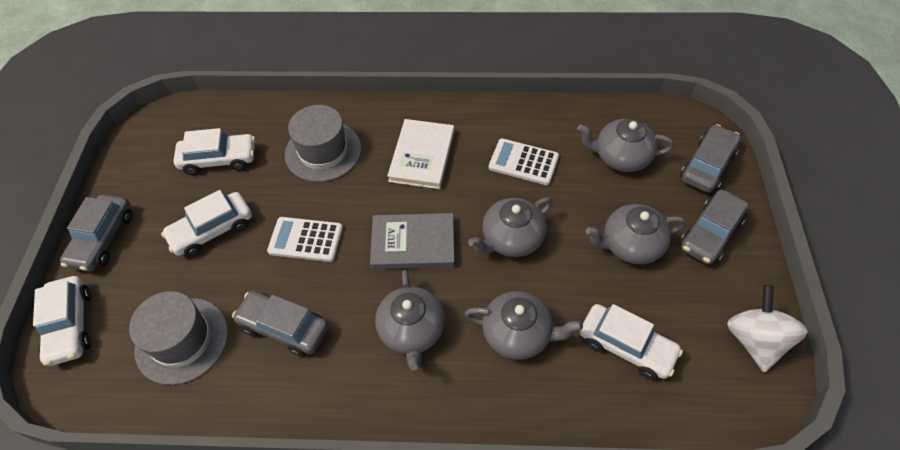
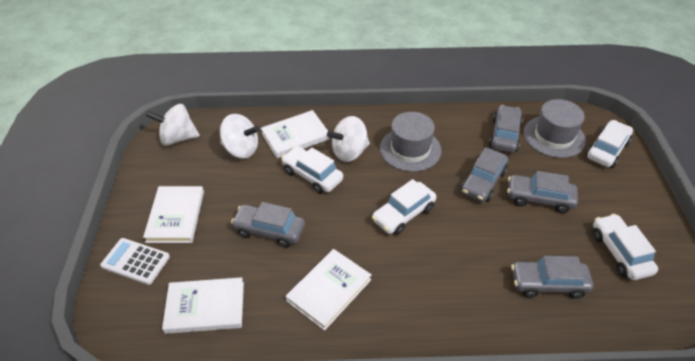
grey book: 1 -> 0
grey car: 4 -> 5
grey teapot: 5 -> 0
white book: 1 -> 4
white calculator: 2 -> 1
white spinning top: 1 -> 3

